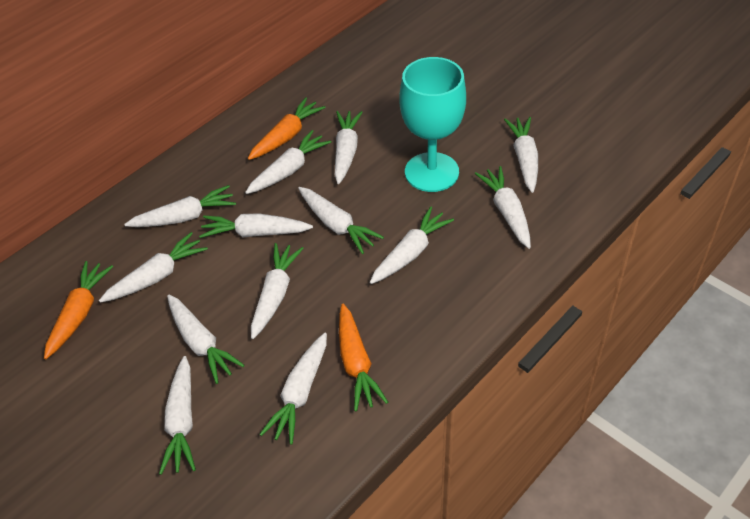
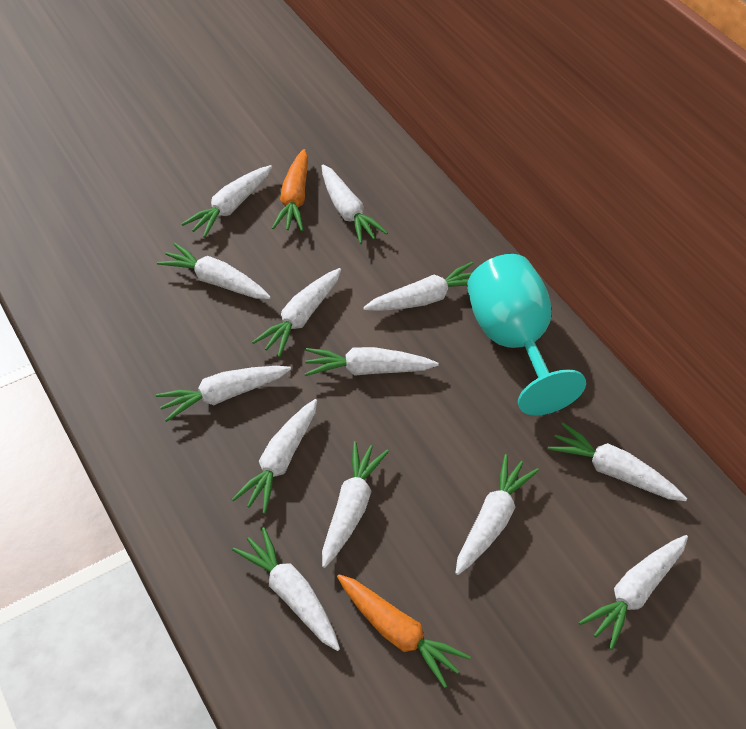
orange carrot: 3 -> 2

